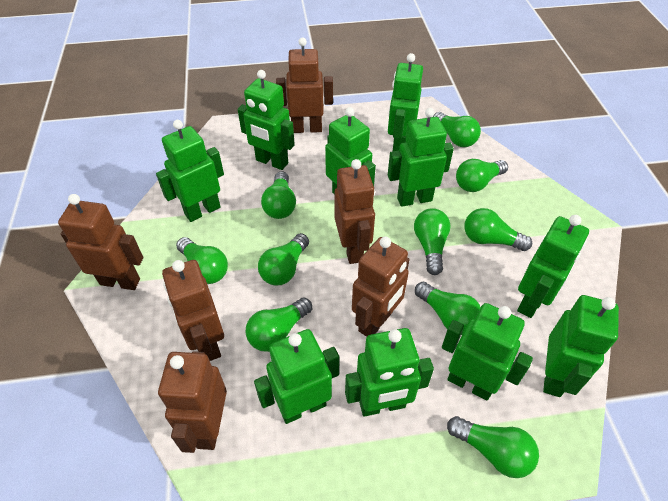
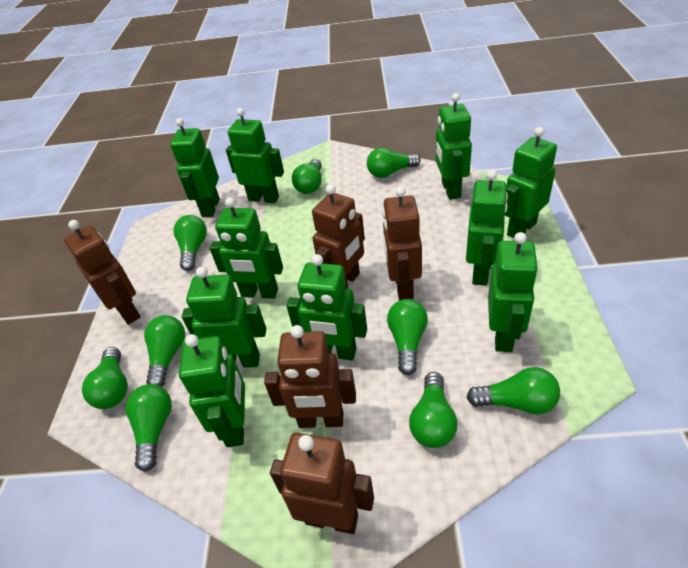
brown robot: 6 -> 5
green light bulb: 10 -> 9

